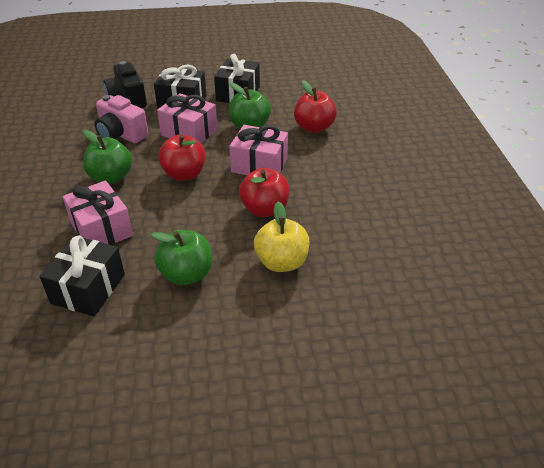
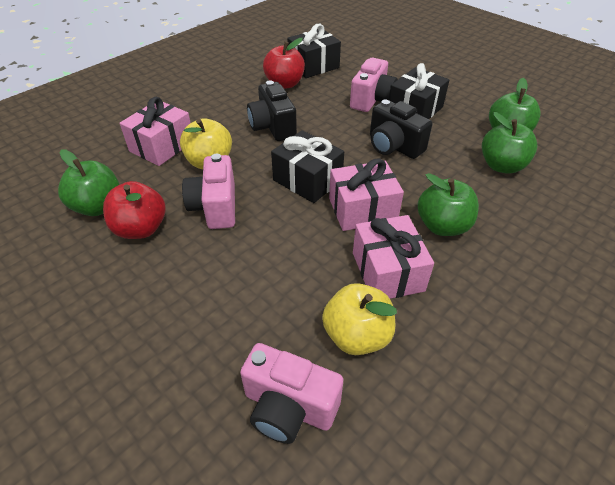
black camera: 1 -> 2
green apple: 3 -> 4
pink camera: 1 -> 3
red apple: 3 -> 2
yellow apple: 1 -> 2

